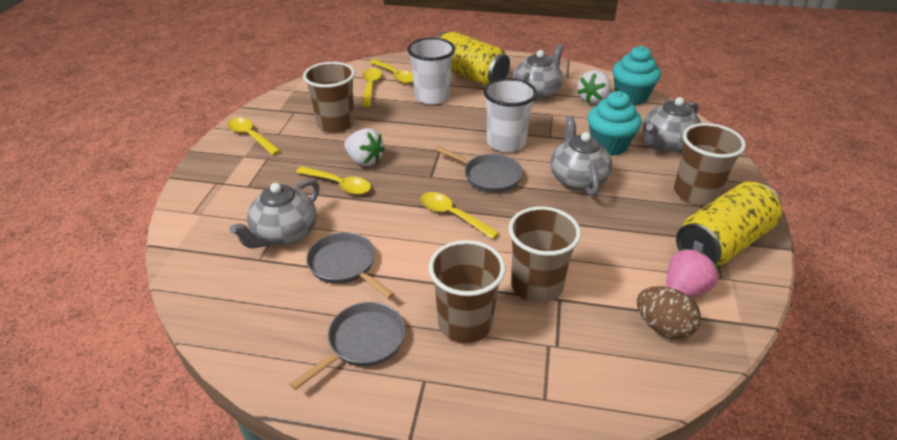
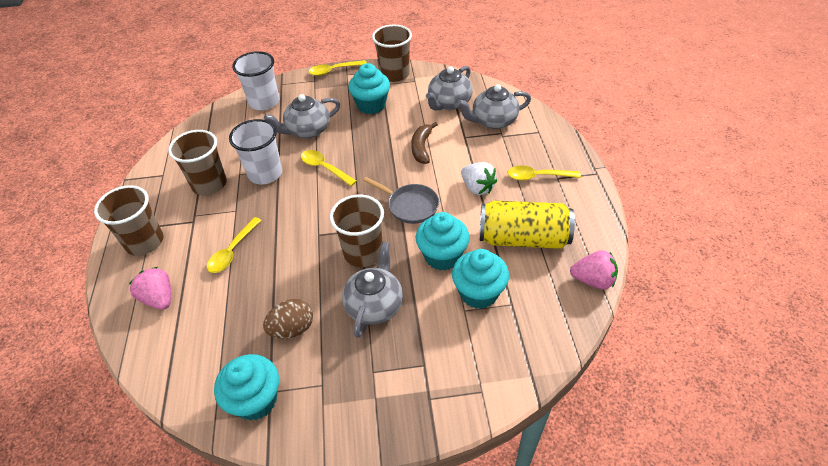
brown banana: 0 -> 1
grey pan: 3 -> 1
pink strawberry: 1 -> 2
turquoise cupcake: 2 -> 4
white strawberry: 2 -> 1
yellow can: 2 -> 1
yellow spoon: 5 -> 4

